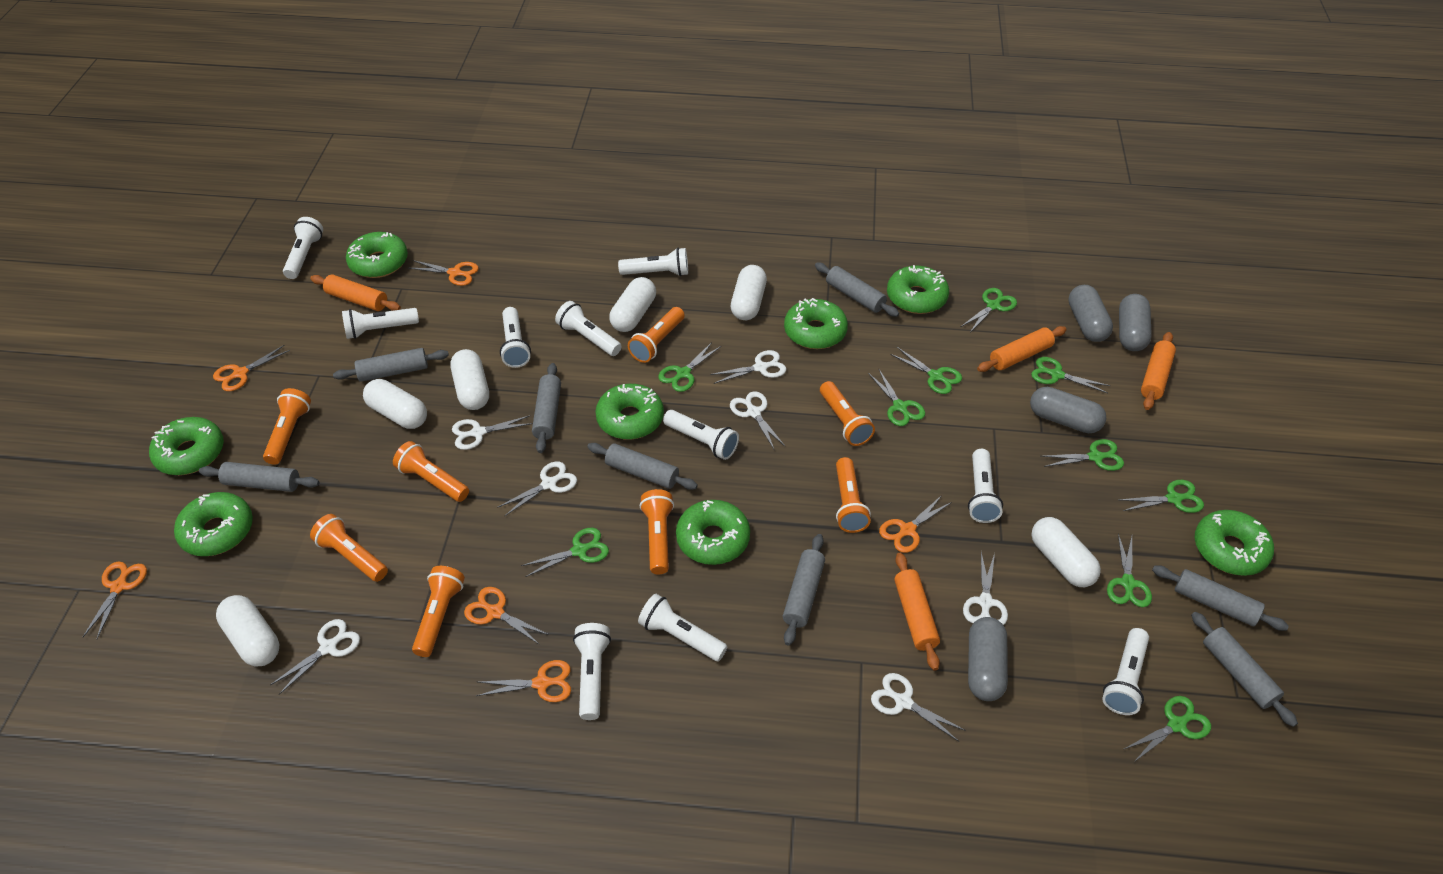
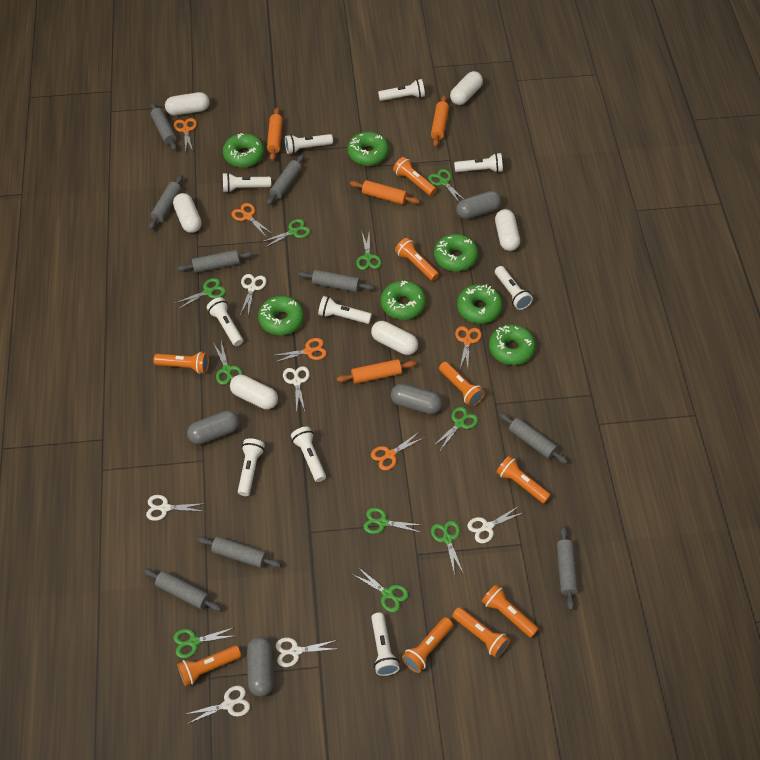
green donut: 8 -> 7
grey rolling pin: 8 -> 9
orange flashlight: 8 -> 9
orange scissors: 6 -> 5
white scissors: 7 -> 6

